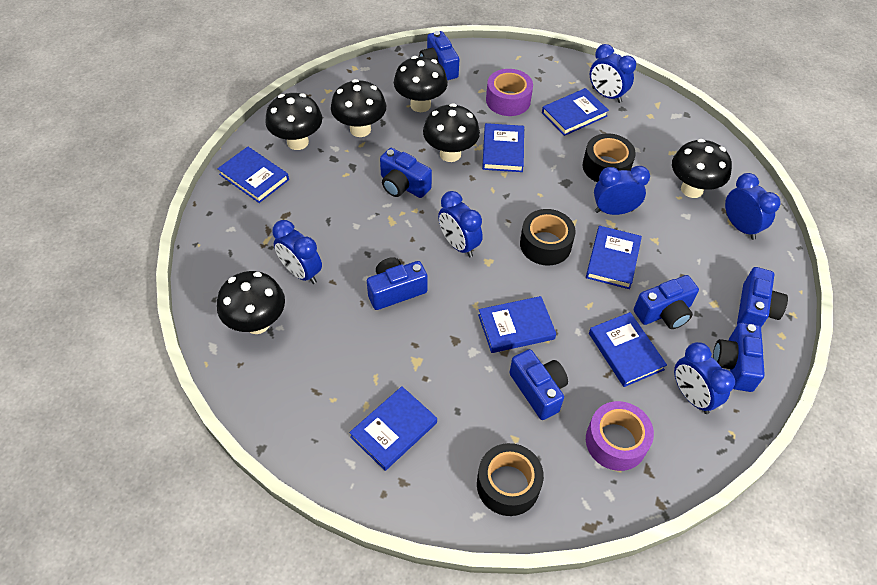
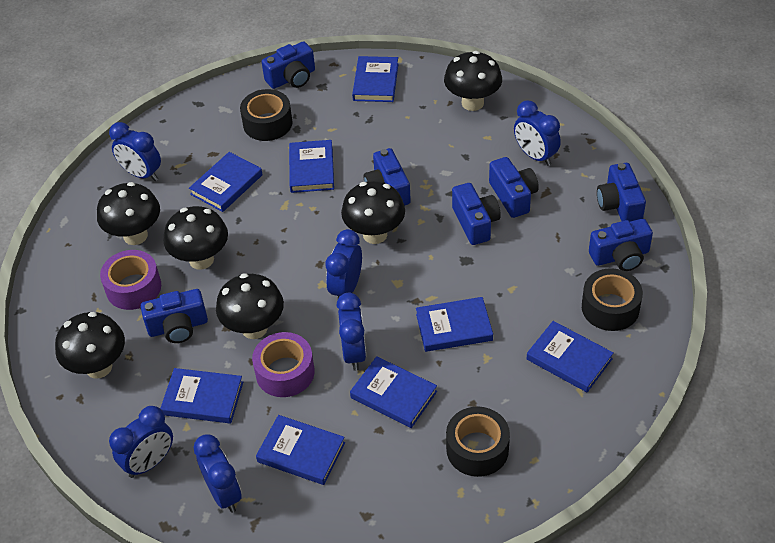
blue book: 7 -> 8

